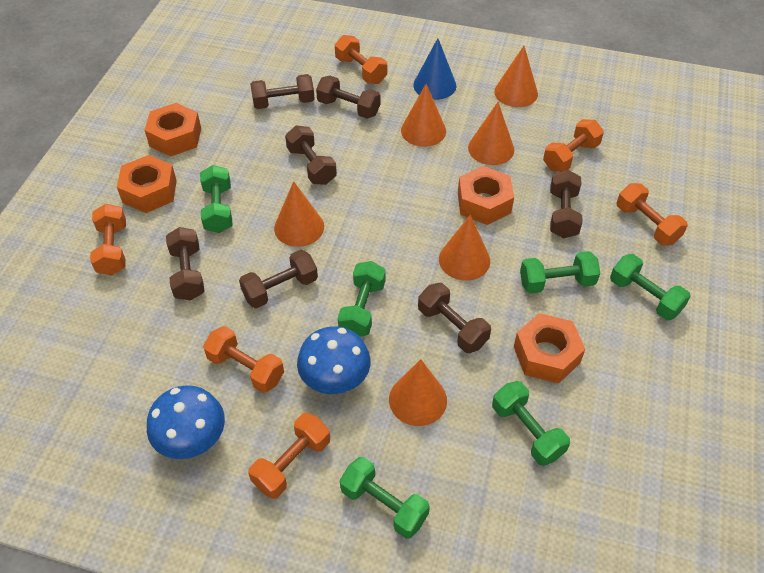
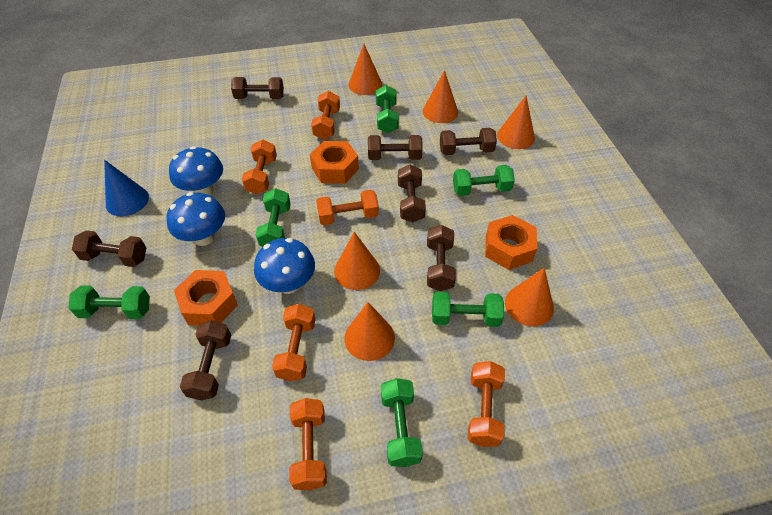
blue mushroom: 2 -> 3
orange nut: 4 -> 3

